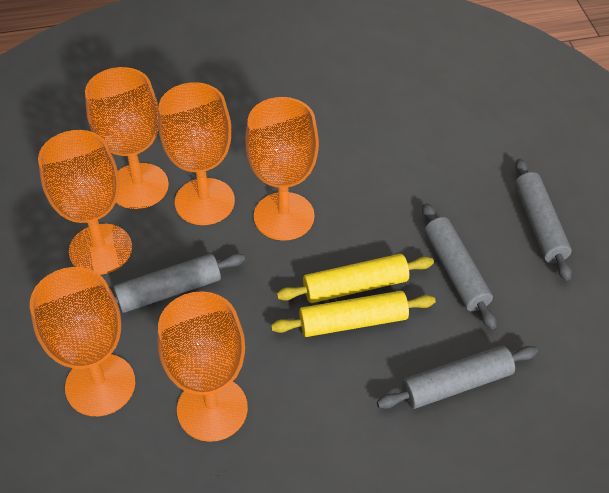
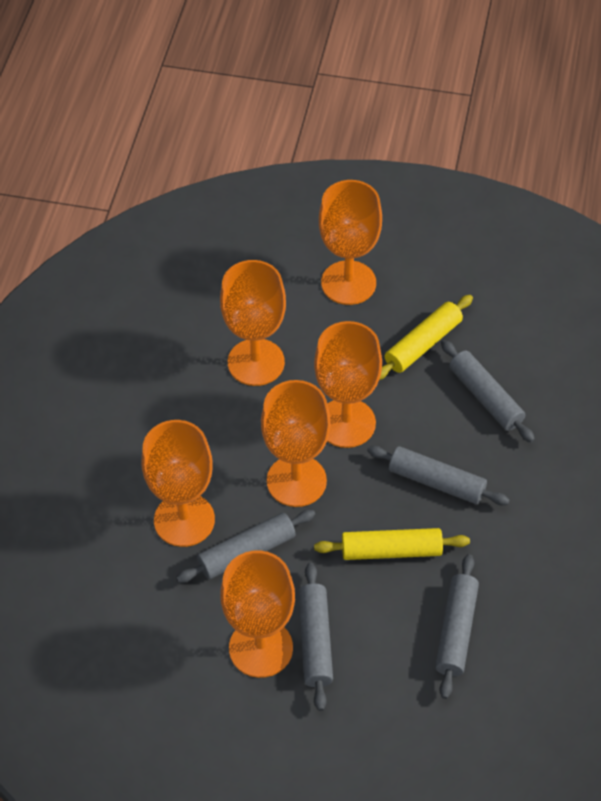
grey rolling pin: 4 -> 5

